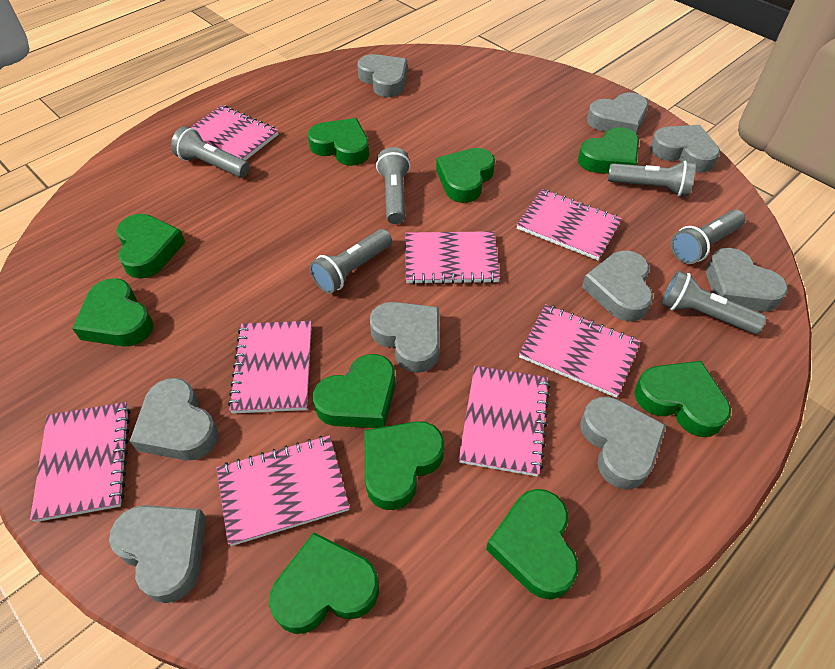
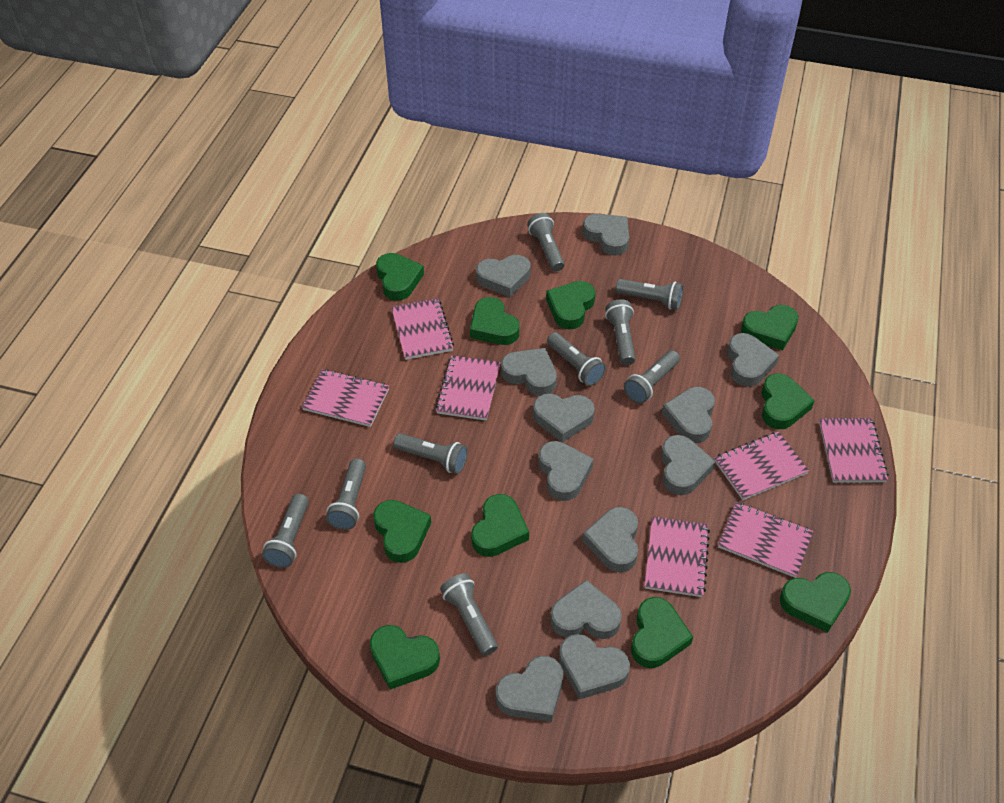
grey flashlight: 6 -> 9
grey heart: 9 -> 12
pink notebook: 8 -> 7

